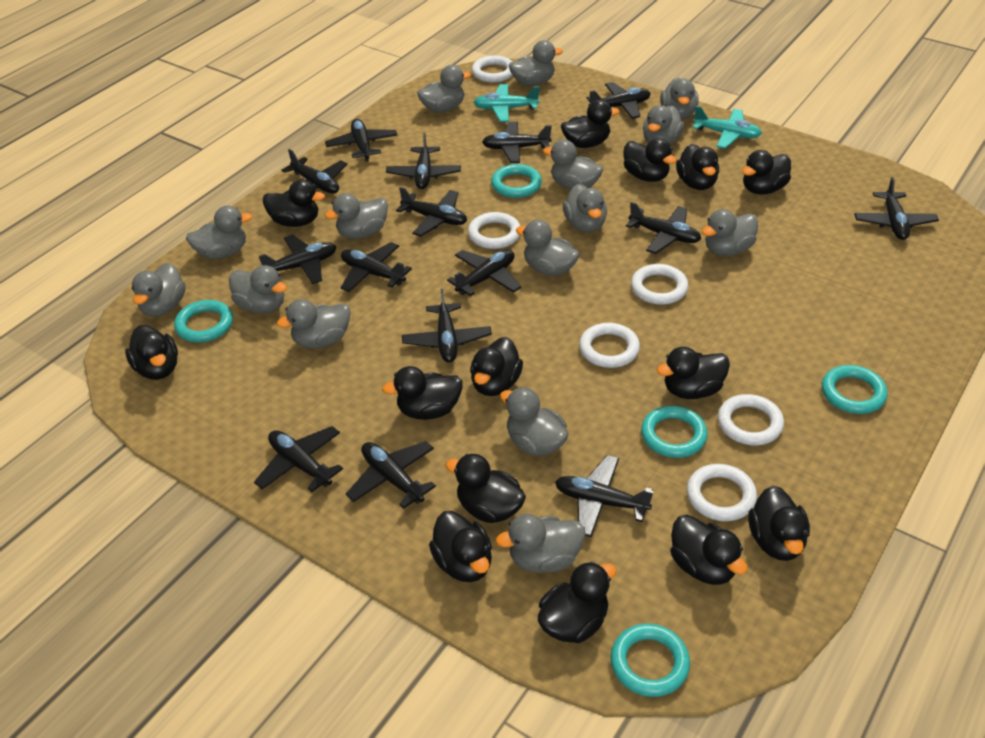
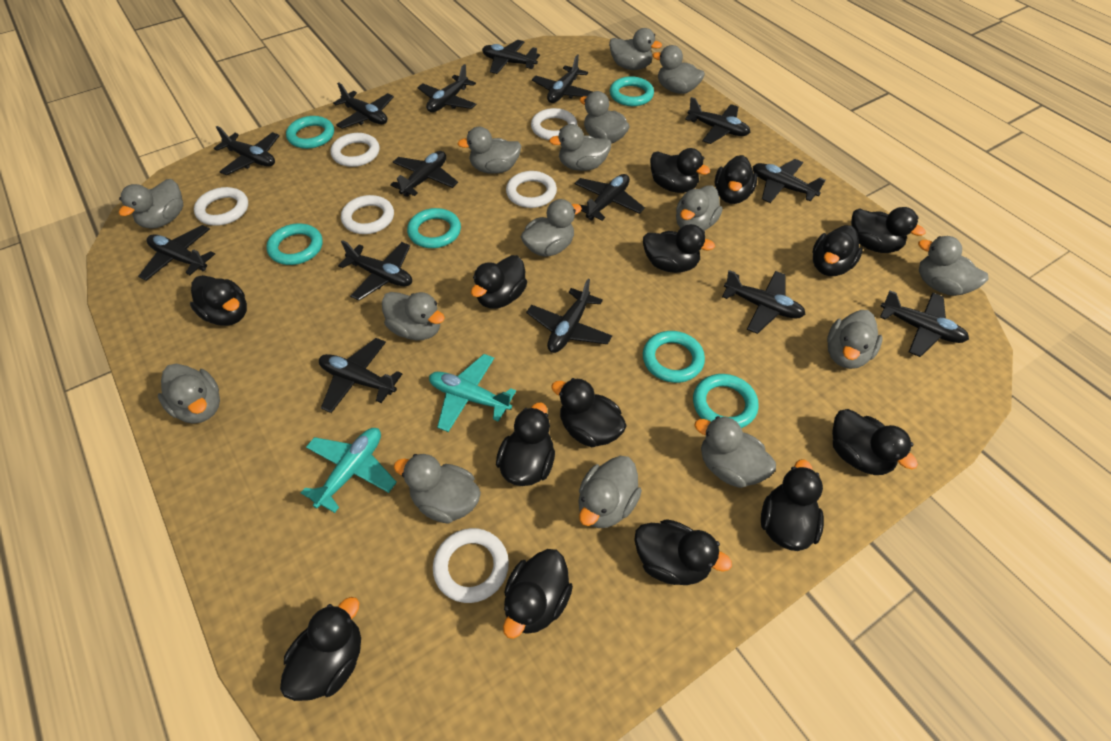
turquoise ring: 5 -> 6

